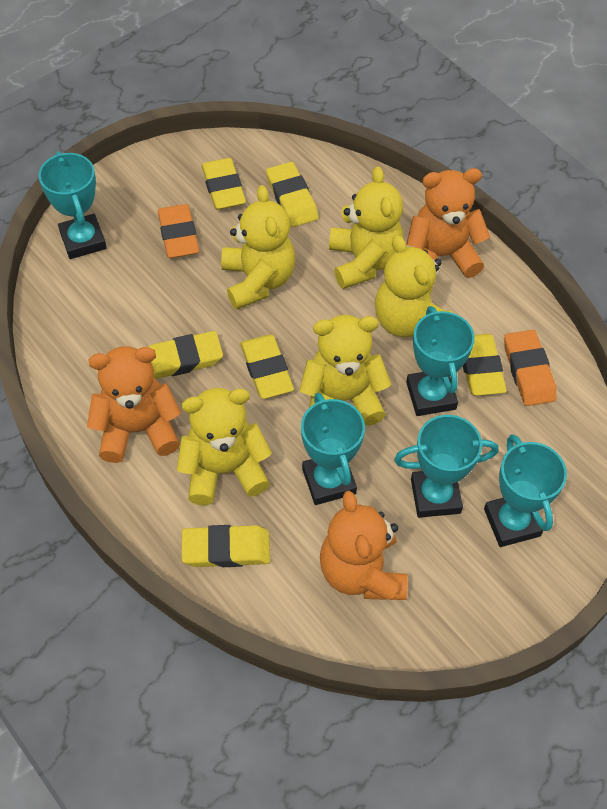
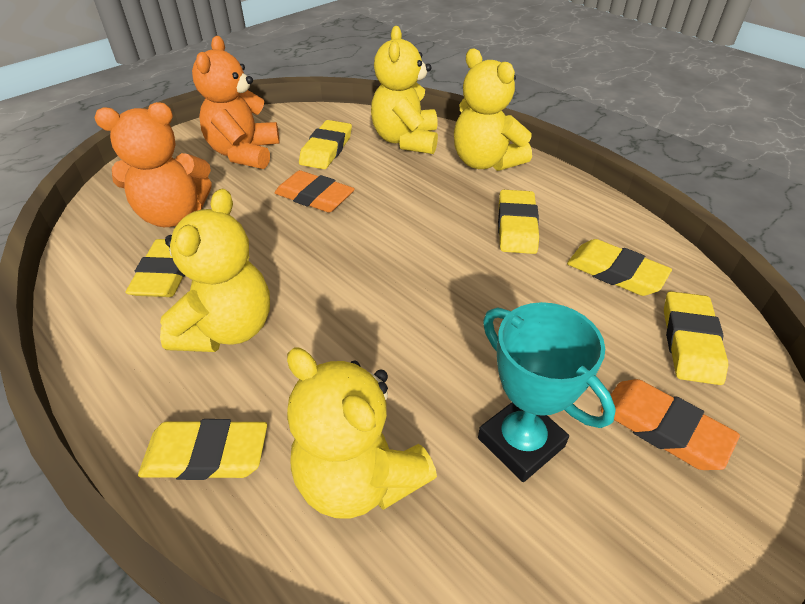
orange teddy bear: 3 -> 2
turquoise trophy: 5 -> 1
yellow teddy bear: 5 -> 4

